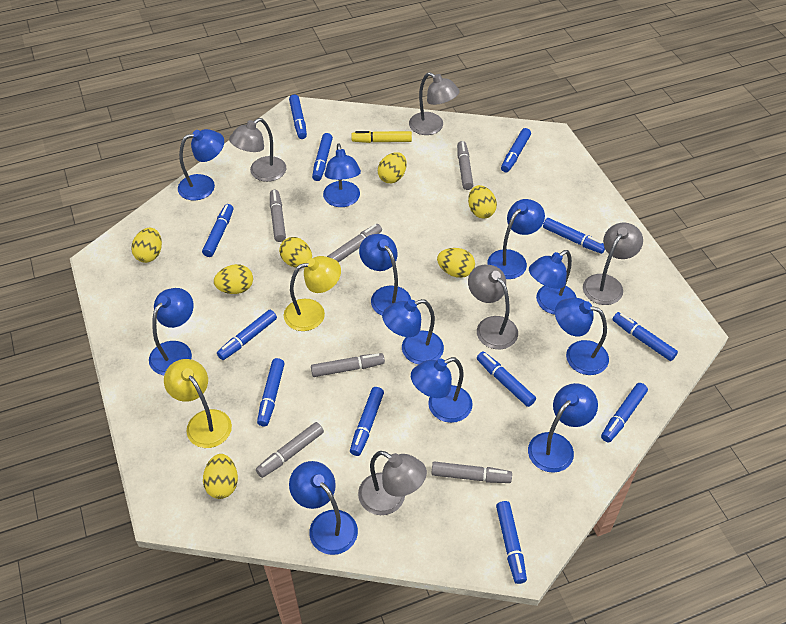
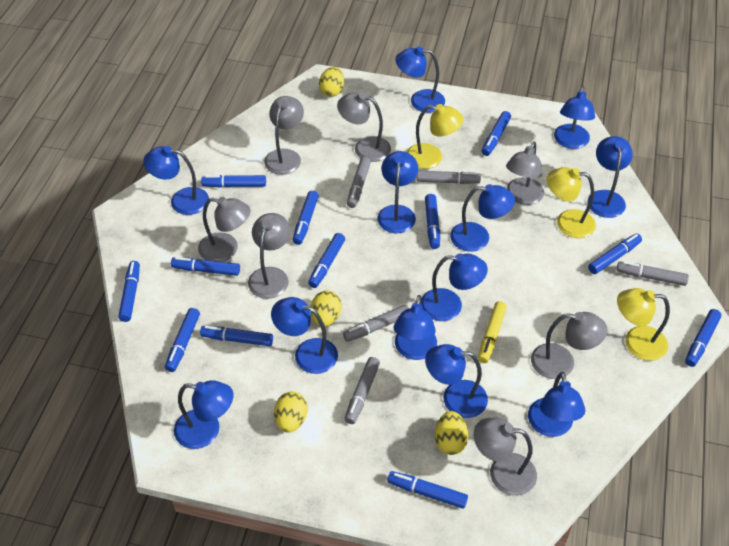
blue lamp: 11 -> 12
grey lamp: 5 -> 7
grey marker: 6 -> 5
yellow egg: 7 -> 4
yellow lamp: 2 -> 3

